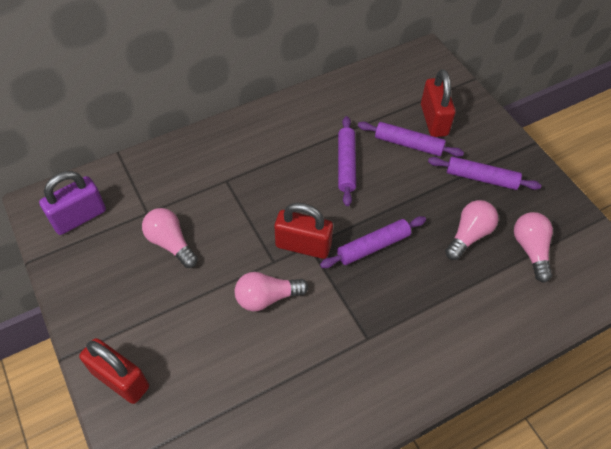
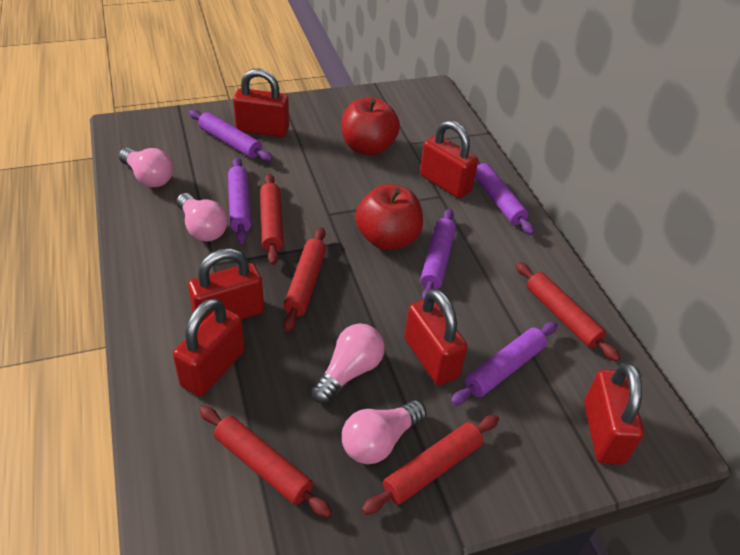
purple padlock: 1 -> 0
purple rolling pin: 4 -> 5
red apple: 0 -> 2
red padlock: 3 -> 6
red rolling pin: 0 -> 5

